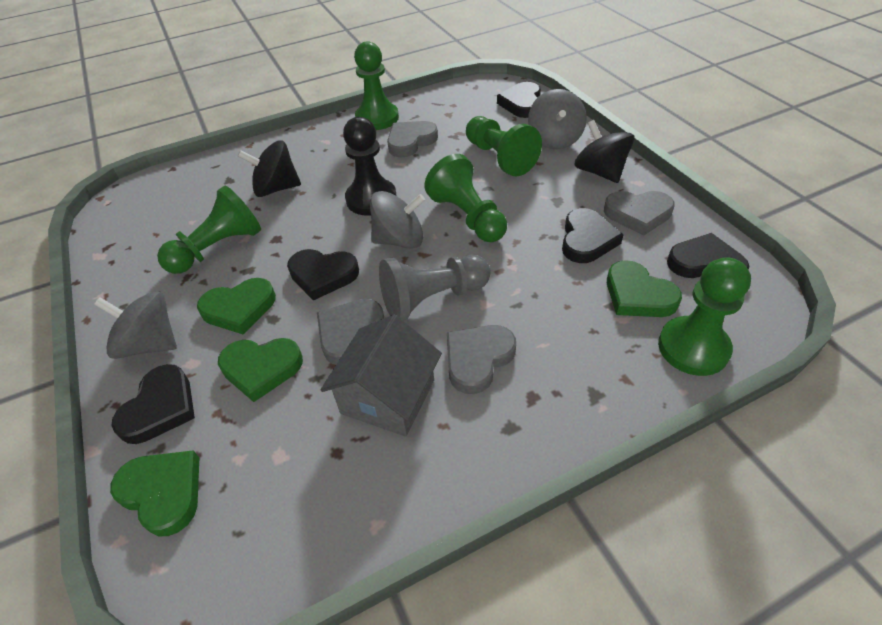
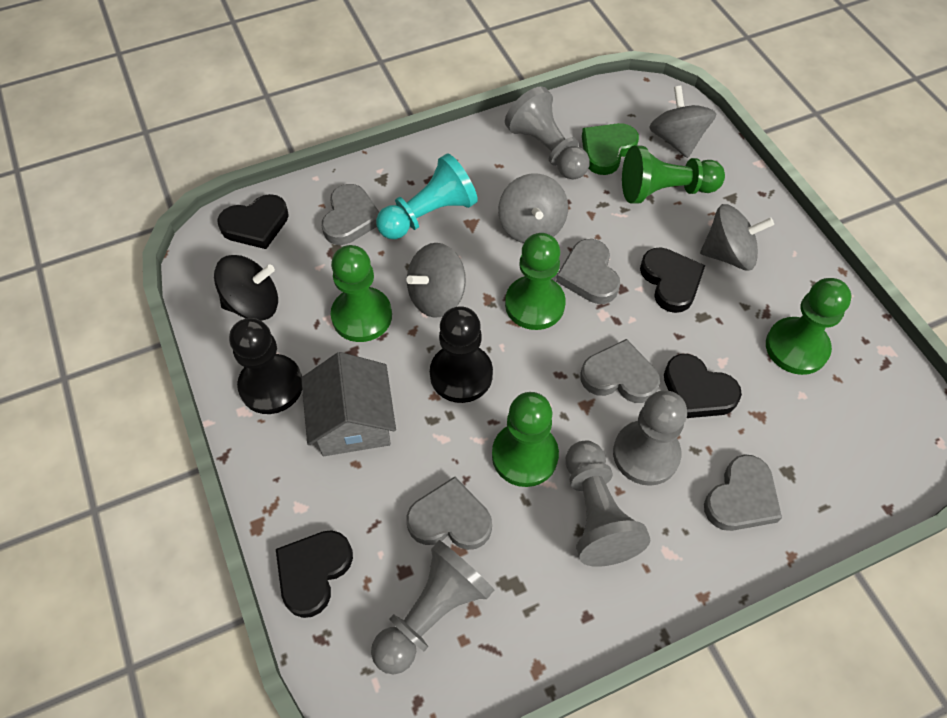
black heart: 5 -> 4
black pawn: 1 -> 2
black spinning top: 2 -> 1
green heart: 4 -> 1
grey heart: 4 -> 5
grey pawn: 1 -> 4
grey spinning top: 3 -> 4
turquoise pawn: 0 -> 1

